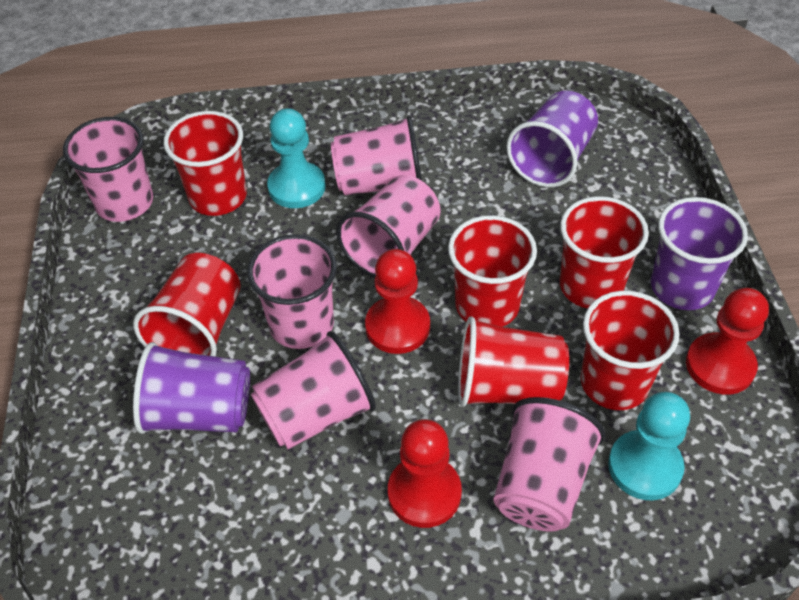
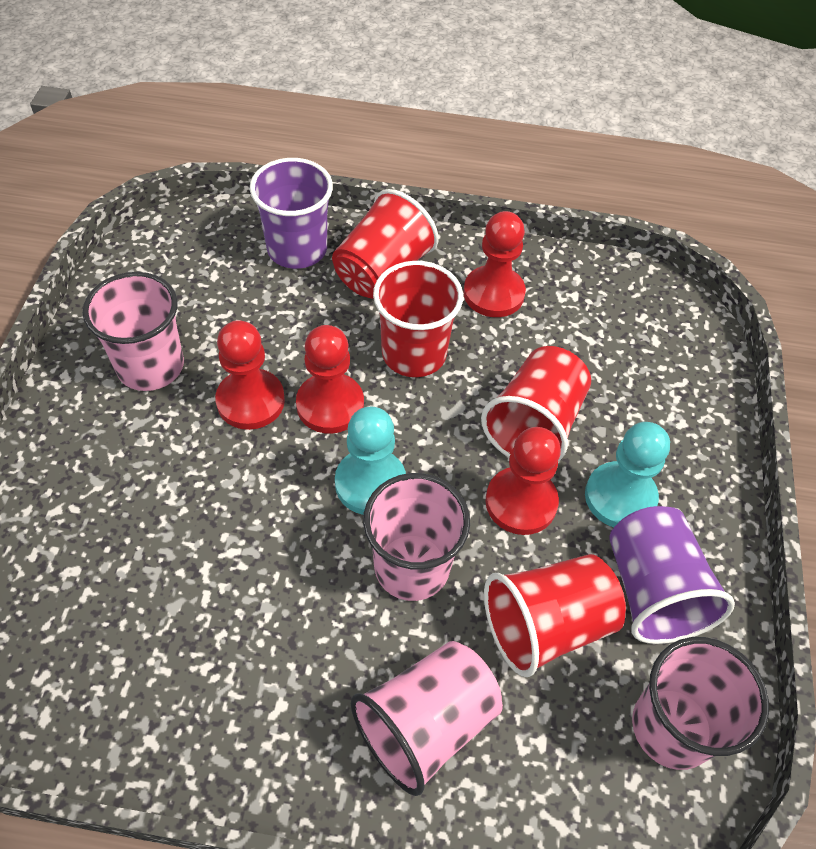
pink cup: 6 -> 4
purple cup: 3 -> 2
red cup: 6 -> 4
red pawn: 3 -> 4

